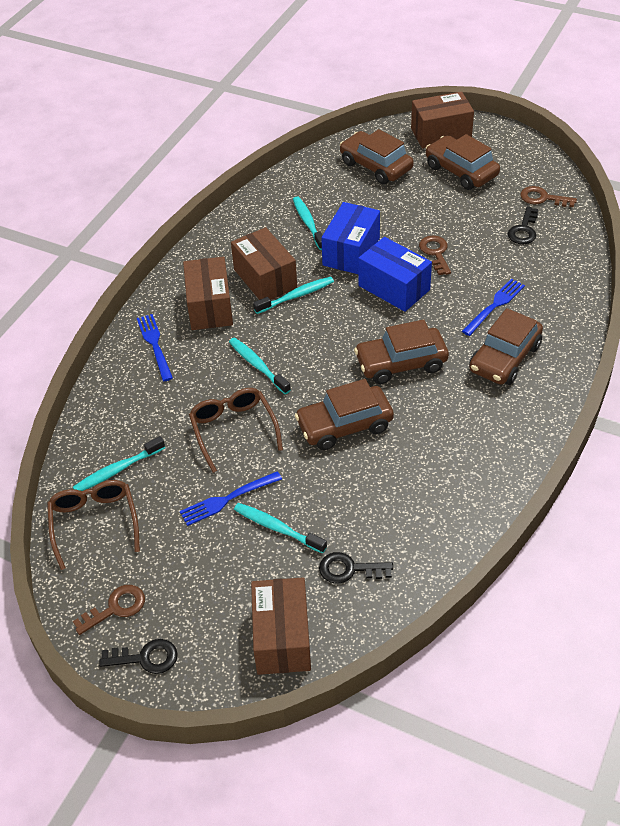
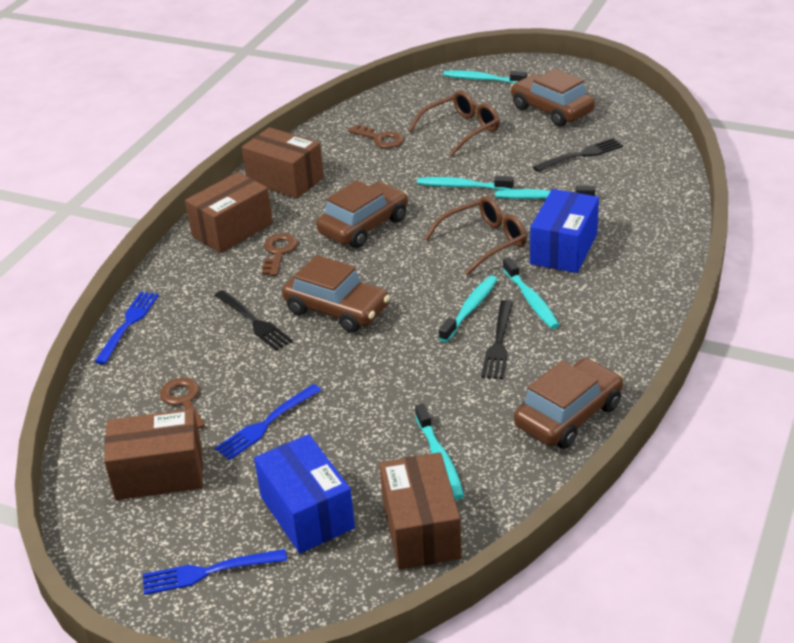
black fork: 0 -> 3
black key: 3 -> 0
brown car: 5 -> 4
turquoise toothbrush: 5 -> 6

